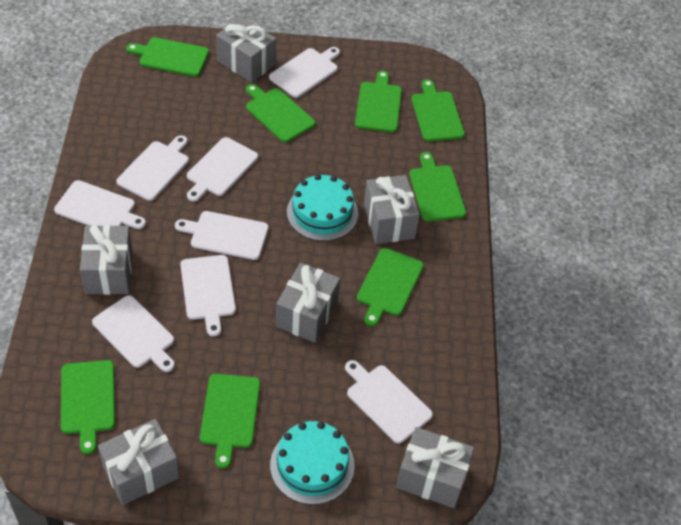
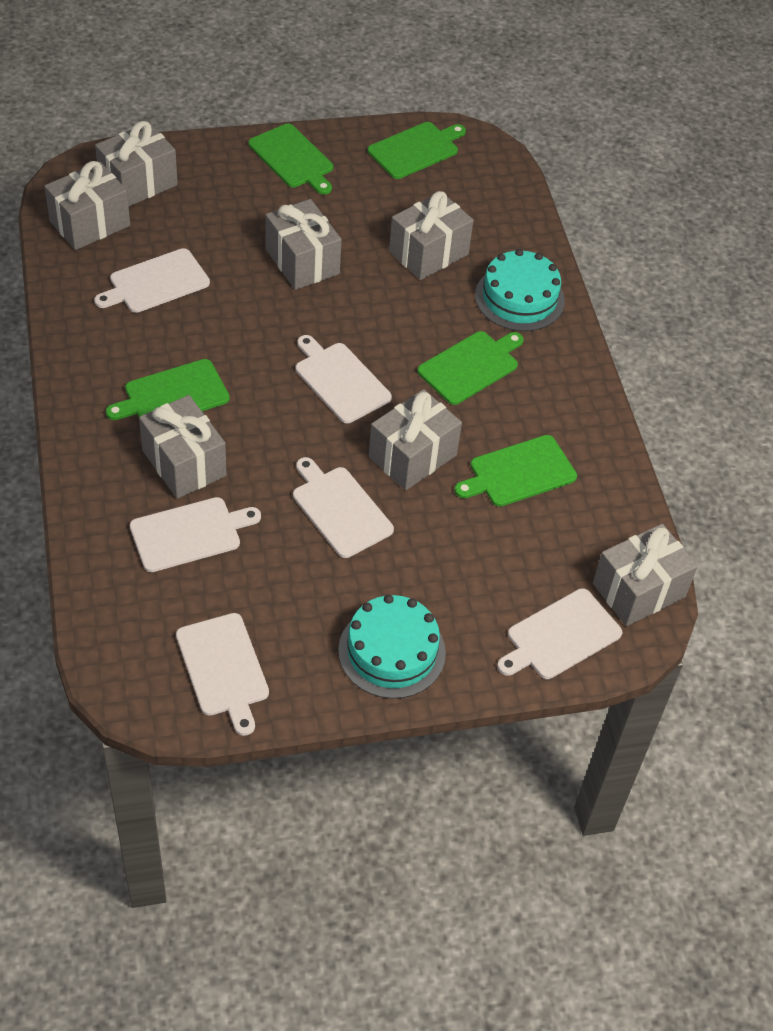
green cutting board: 8 -> 5
grey gift: 6 -> 7
white cutting board: 8 -> 6

